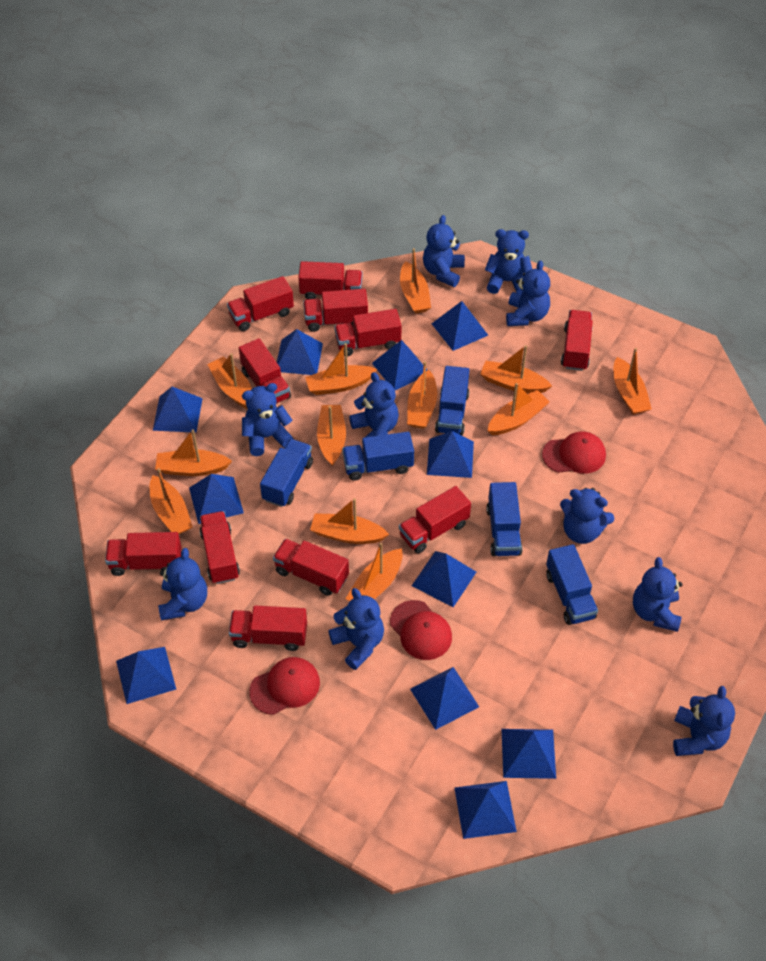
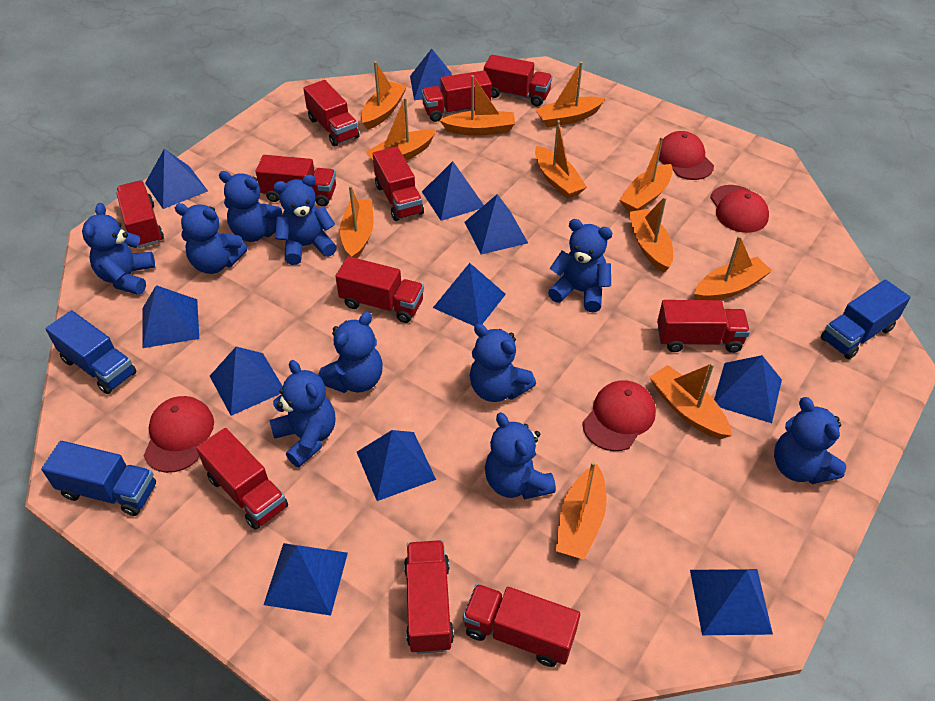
blue truck: 5 -> 3
orange boat: 12 -> 11
red cap: 3 -> 4

